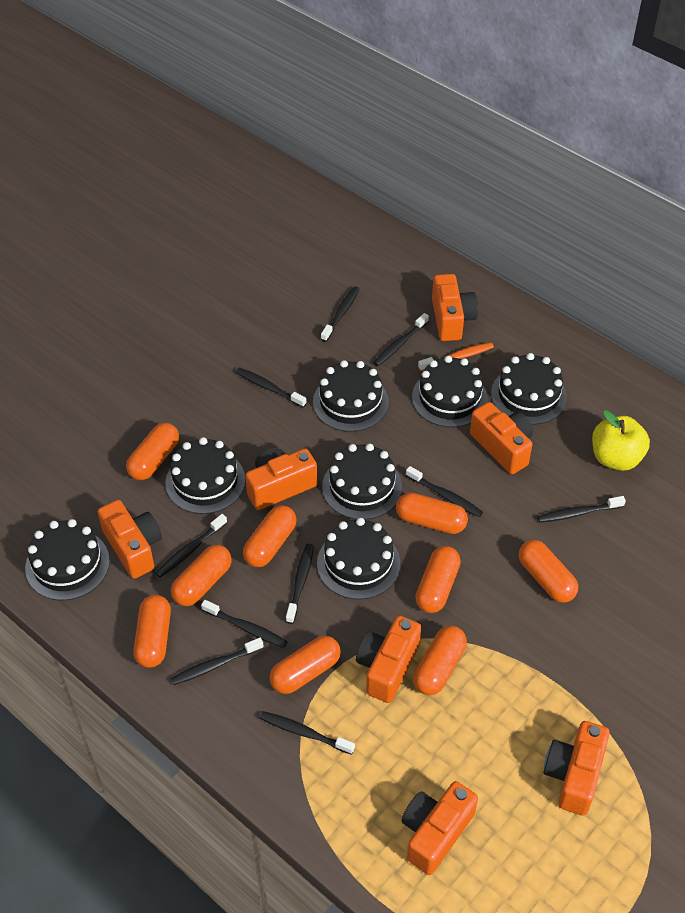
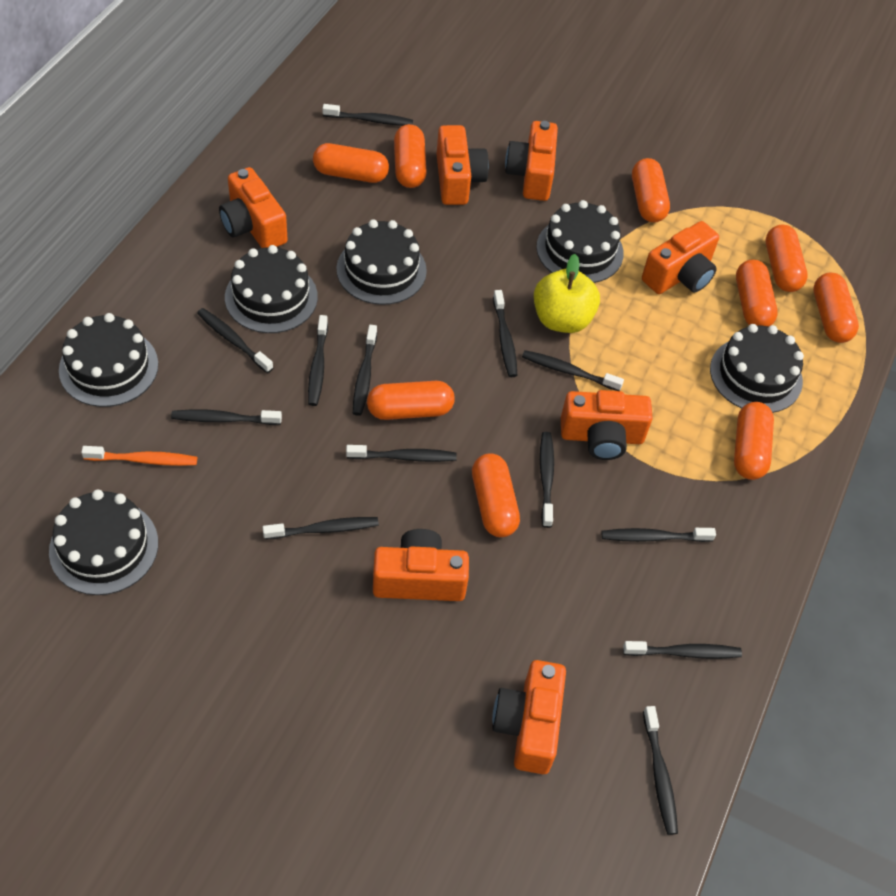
black cake: 7 -> 6
black toothbrush: 10 -> 13

